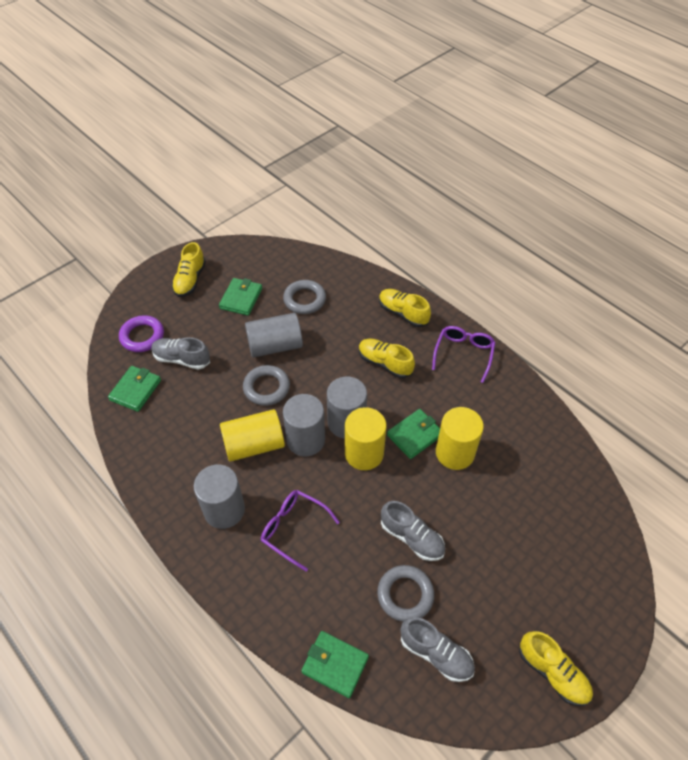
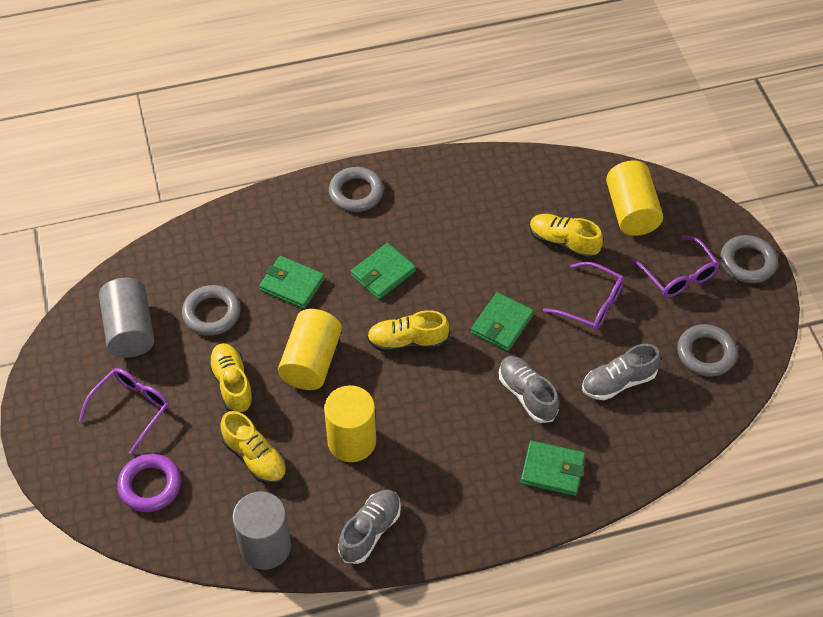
grey cylinder: 4 -> 2
grey ring: 3 -> 4
purple glasses: 2 -> 3

